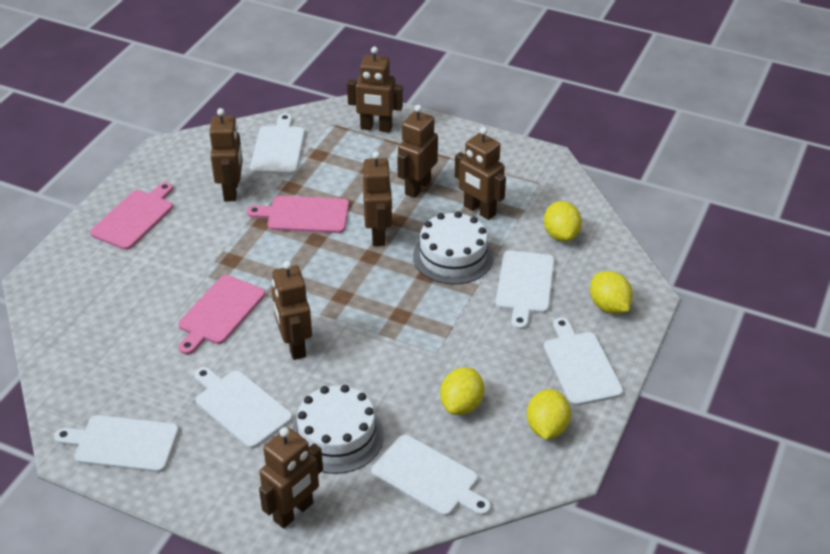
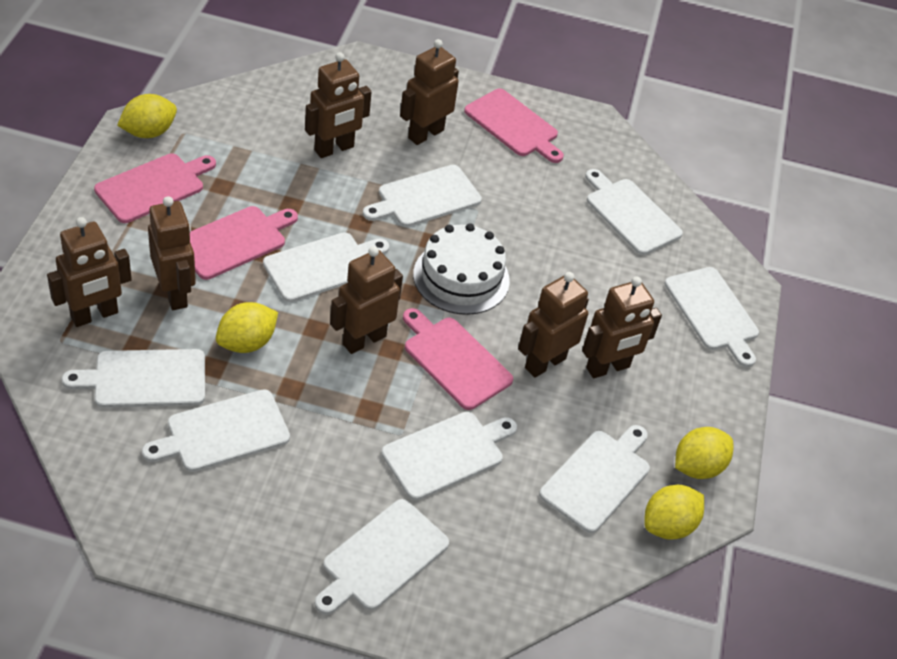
pink cutting board: 3 -> 4
white cake: 2 -> 1
white cutting board: 6 -> 9

